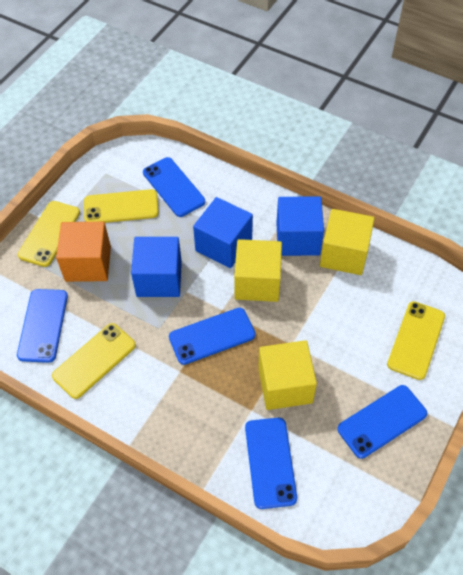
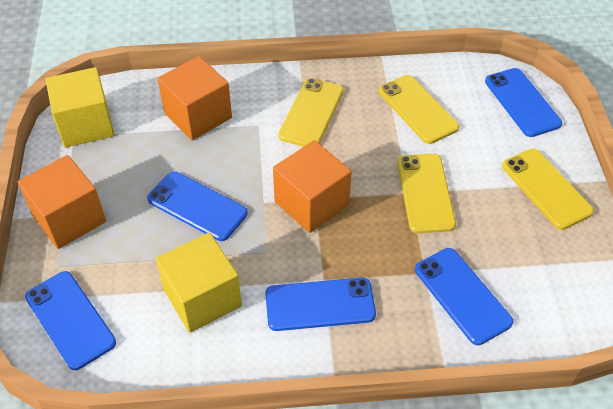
blue cube: 3 -> 0
orange cube: 1 -> 3
yellow cube: 3 -> 2

